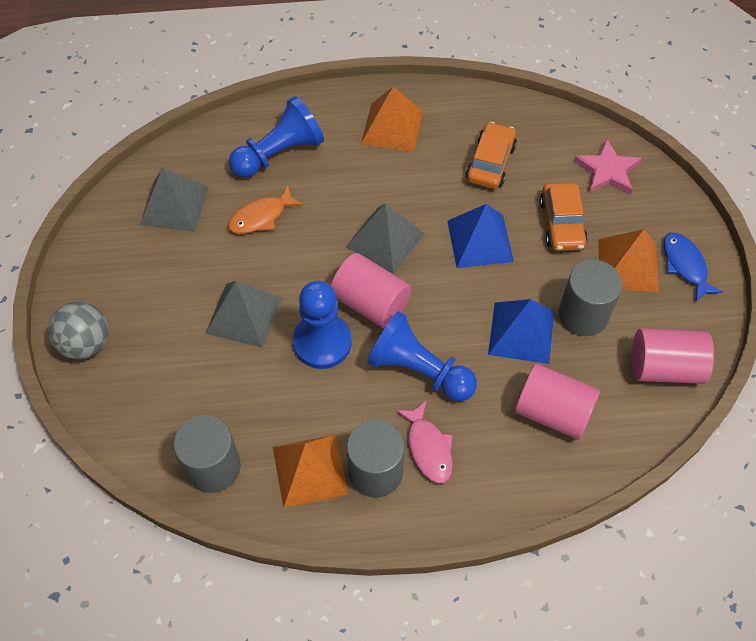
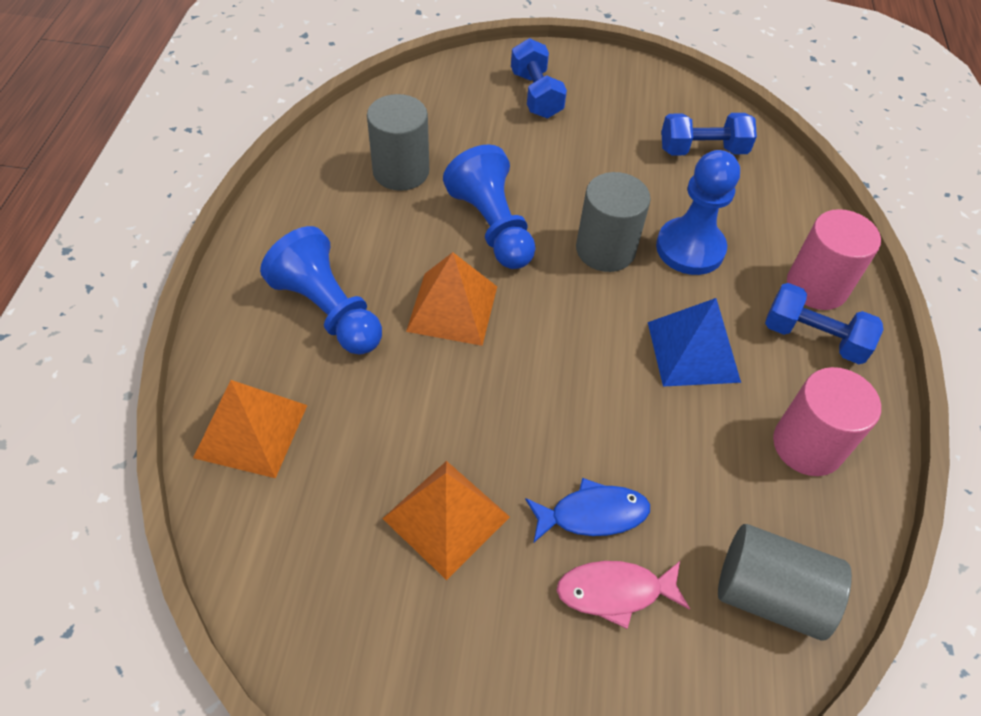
blue dumbbell: 0 -> 3
blue pyramid: 2 -> 1
grey ball: 1 -> 0
grey pyramid: 3 -> 0
orange car: 2 -> 0
orange fish: 1 -> 0
pink cylinder: 3 -> 2
pink star: 1 -> 0

